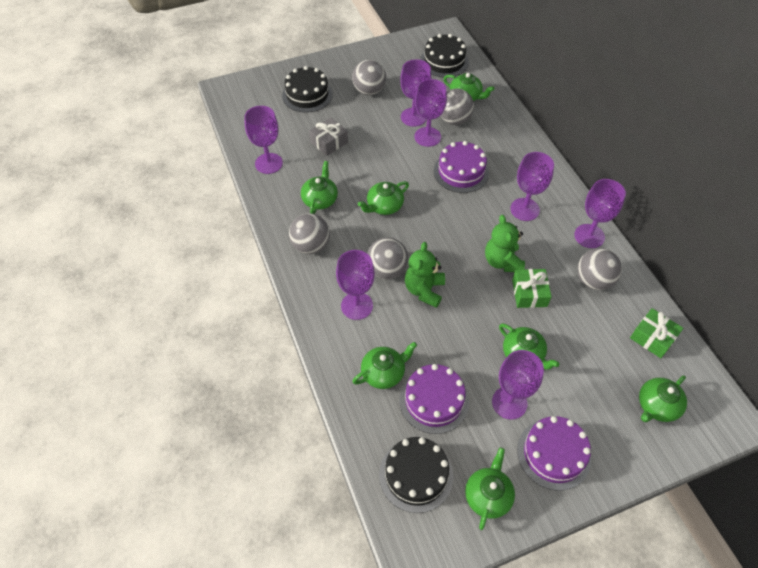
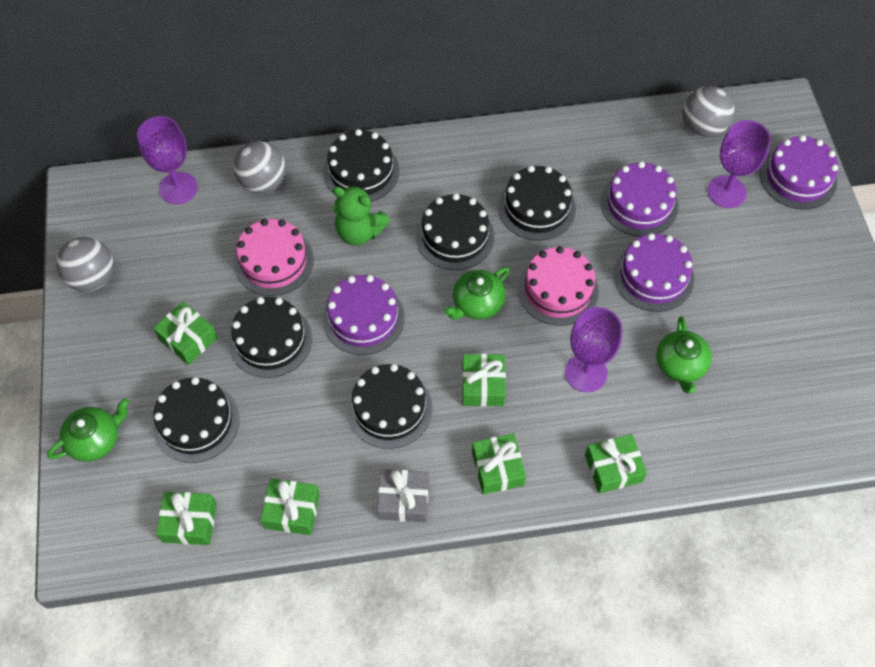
black cake: 3 -> 6
green gift: 2 -> 6
green teapot: 7 -> 3
green teddy bear: 2 -> 1
grey ball: 5 -> 3
pink cake: 0 -> 2
purple cake: 3 -> 4
purple goblet: 7 -> 3

